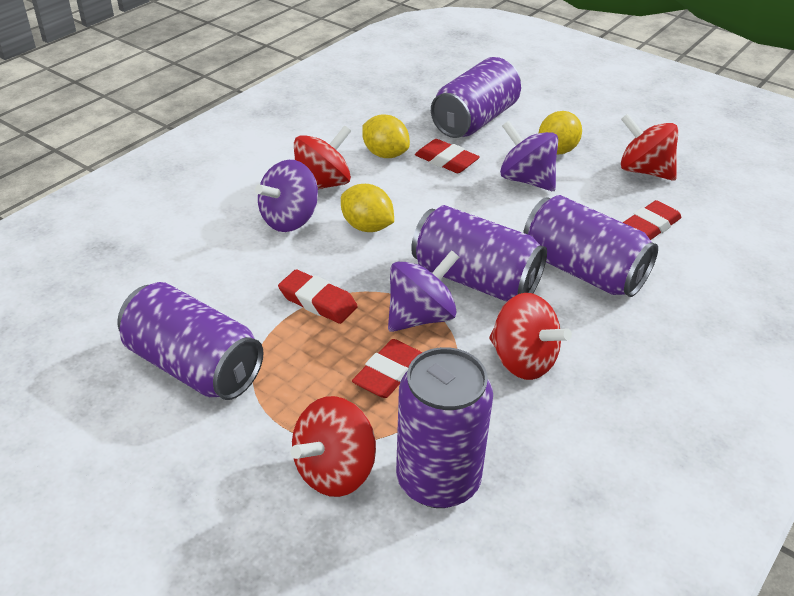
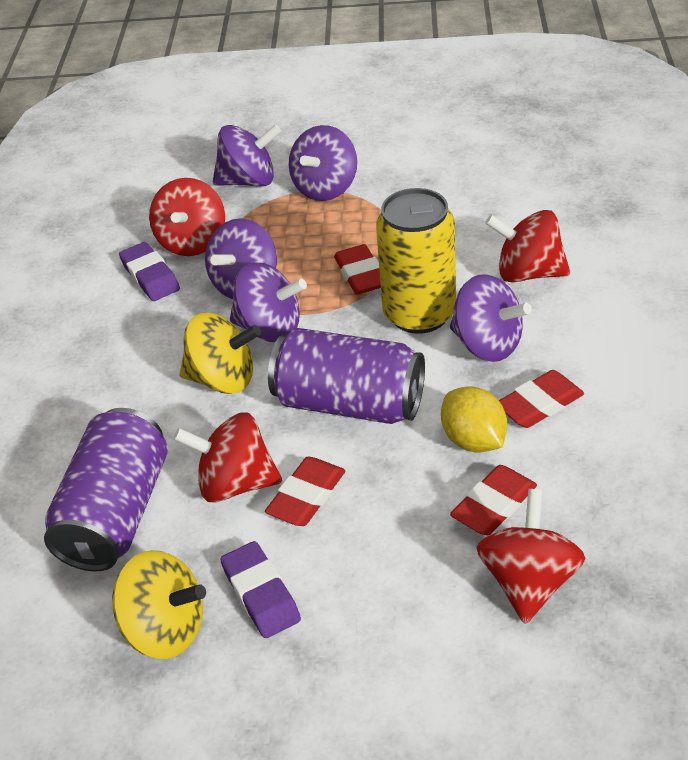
purple can: 5 -> 2
purple eraser: 0 -> 2
purple spinning top: 3 -> 5
yellow can: 0 -> 1
yellow lemon: 3 -> 1
yellow spinning top: 0 -> 2

